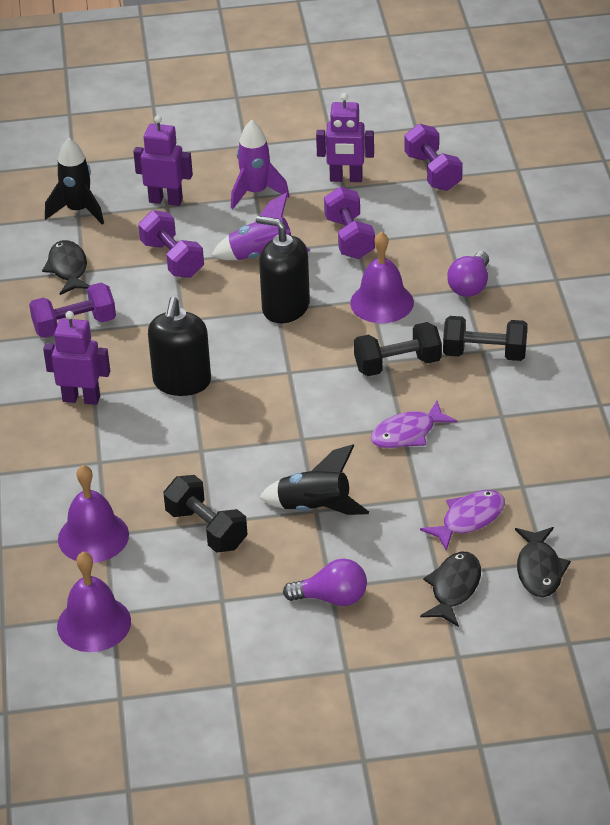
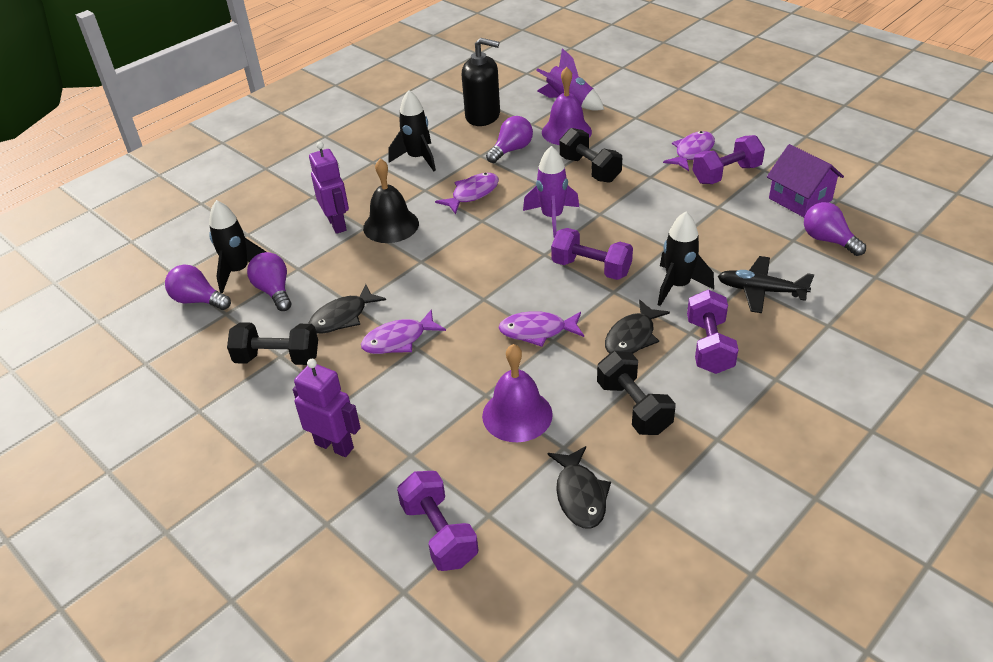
black bell: 0 -> 1
black plane: 0 -> 1
black rocket: 2 -> 3
black soap dispenser: 2 -> 1
purple bell: 3 -> 2
purple fish: 2 -> 4
purple house: 0 -> 1
purple light bulb: 2 -> 4
purple robot: 3 -> 2

